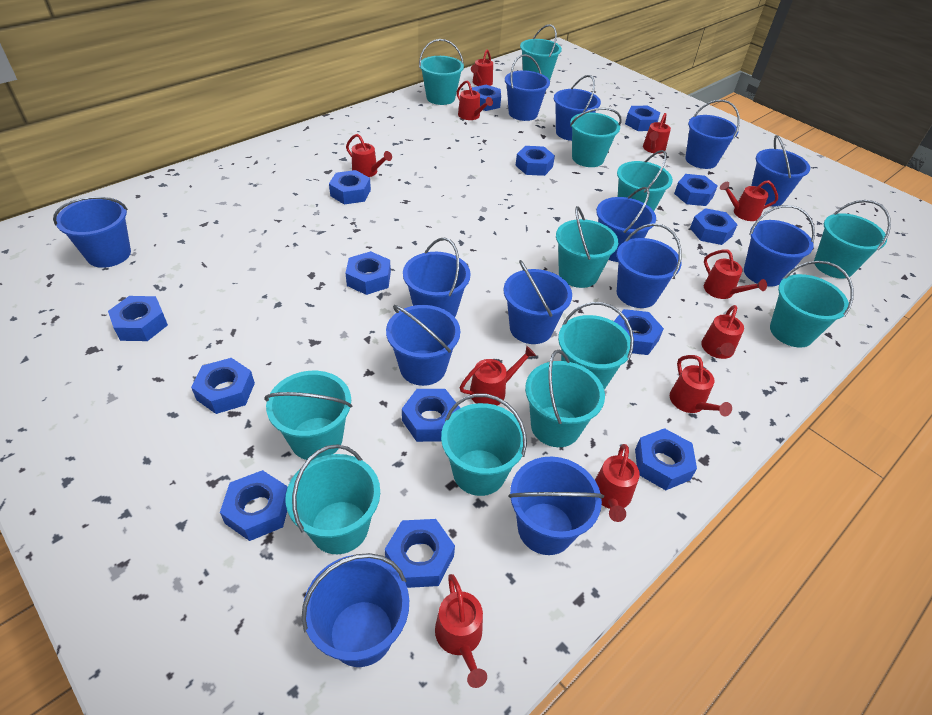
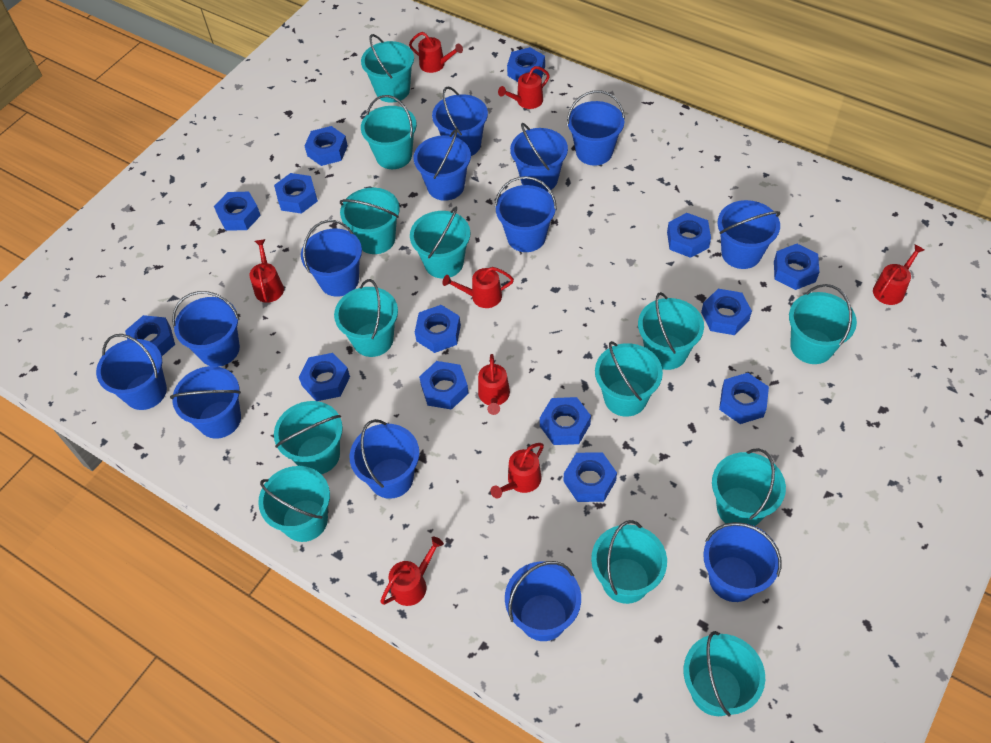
red watering can: 11 -> 8
turquoise bucket: 12 -> 13

